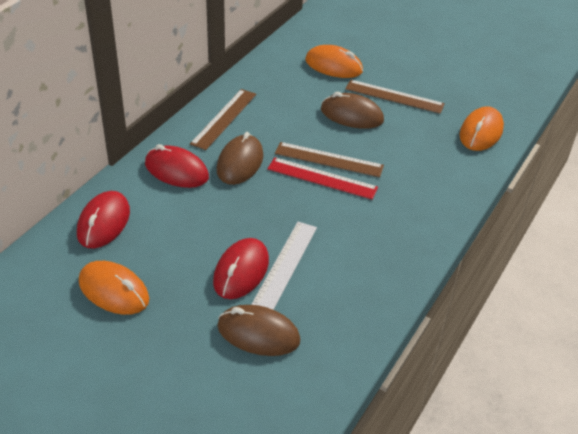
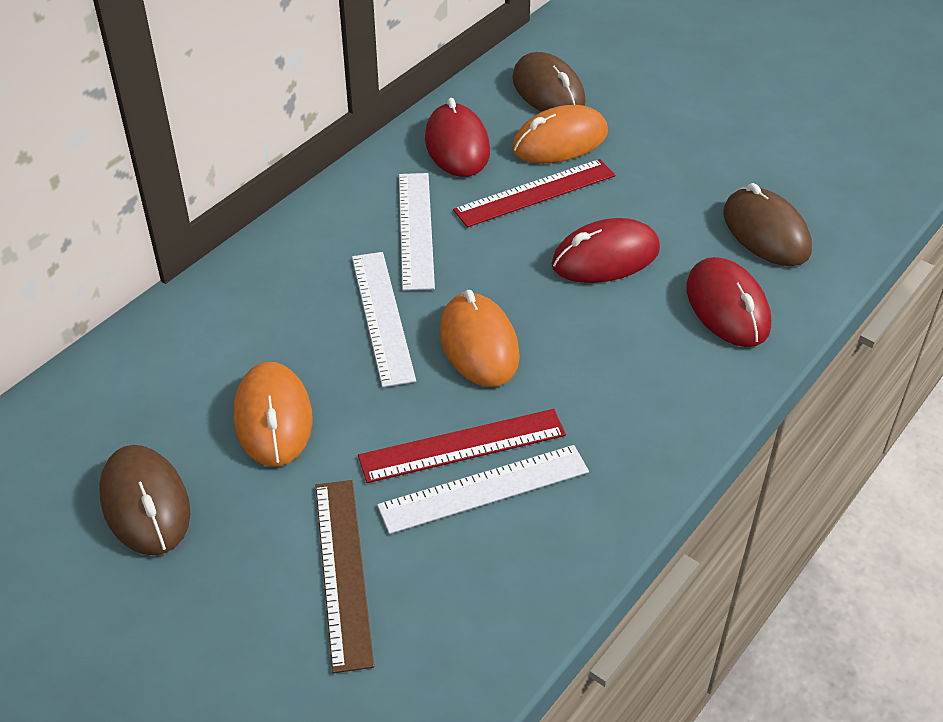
brown ruler: 3 -> 1
red ruler: 1 -> 2
white ruler: 1 -> 3

